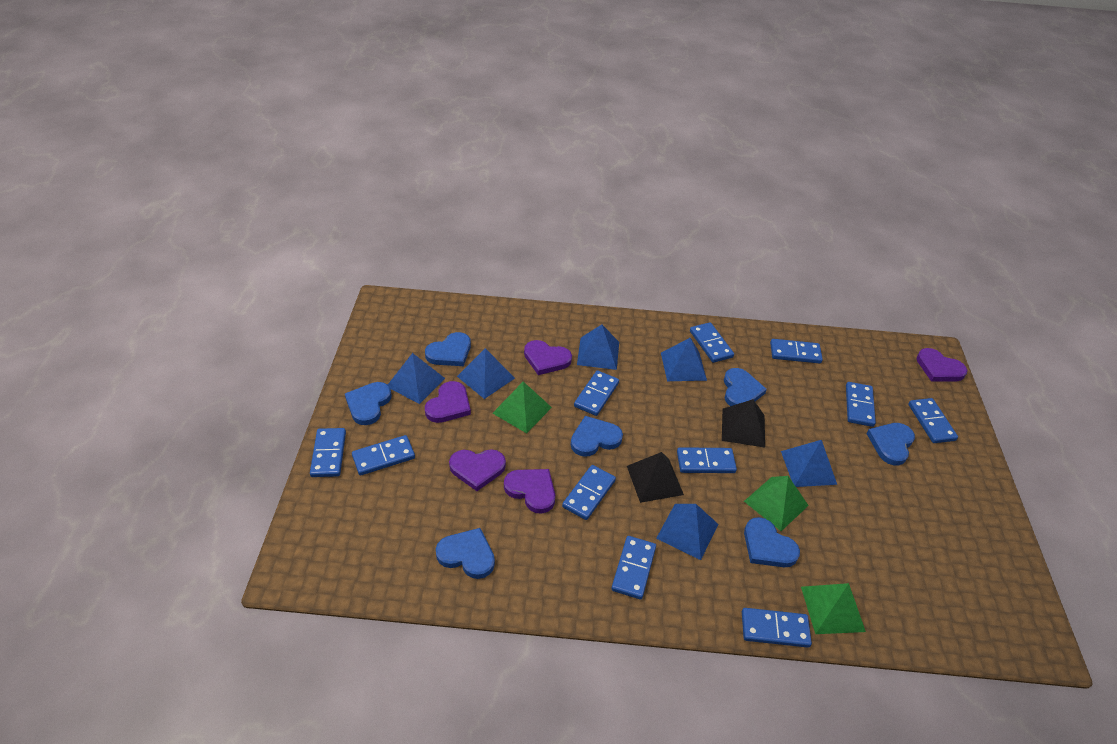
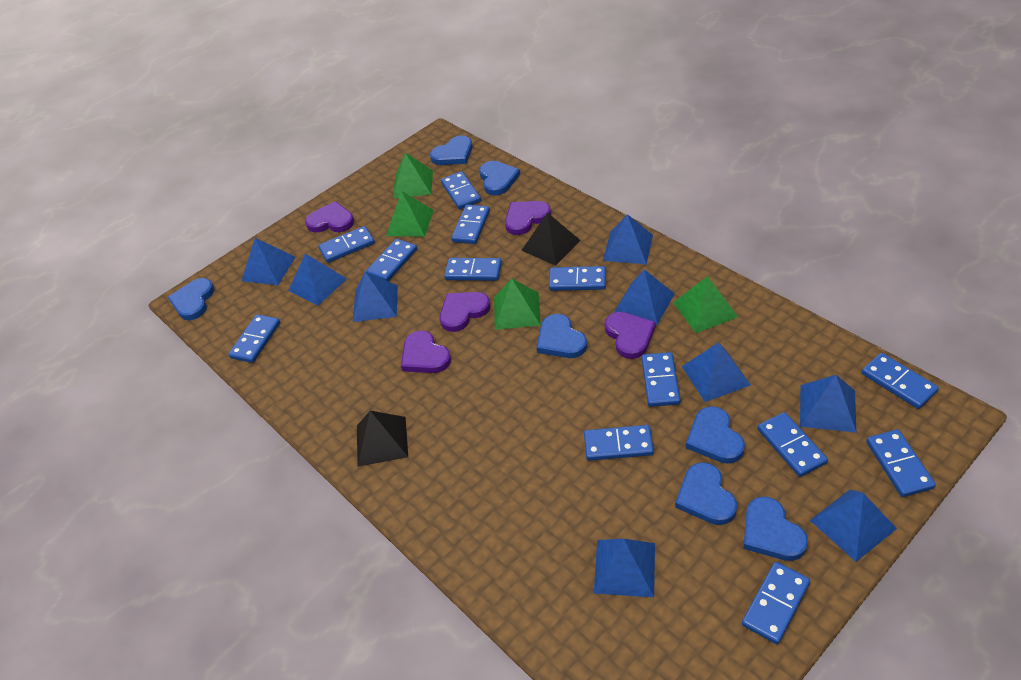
blue domino: 11 -> 13
blue pyramid: 6 -> 9
green pyramid: 3 -> 4

